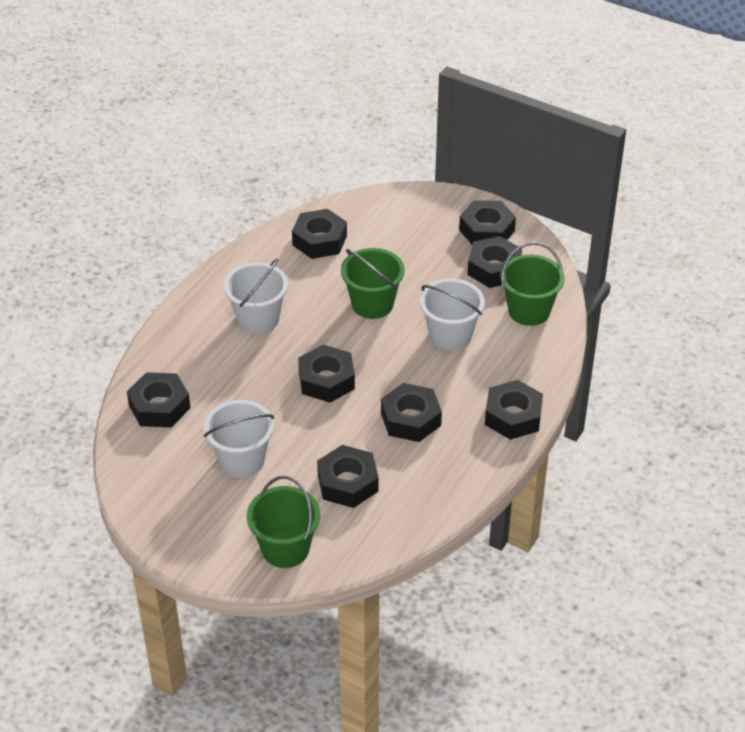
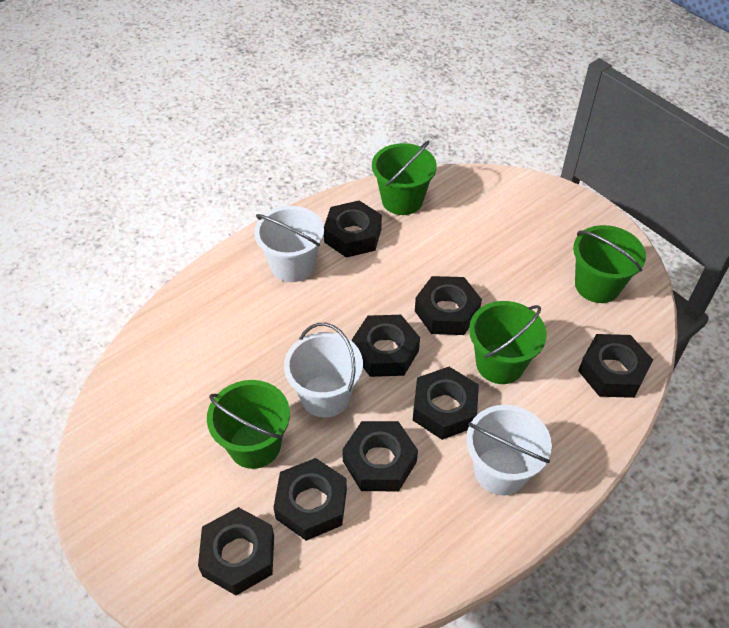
green bucket: 3 -> 4

